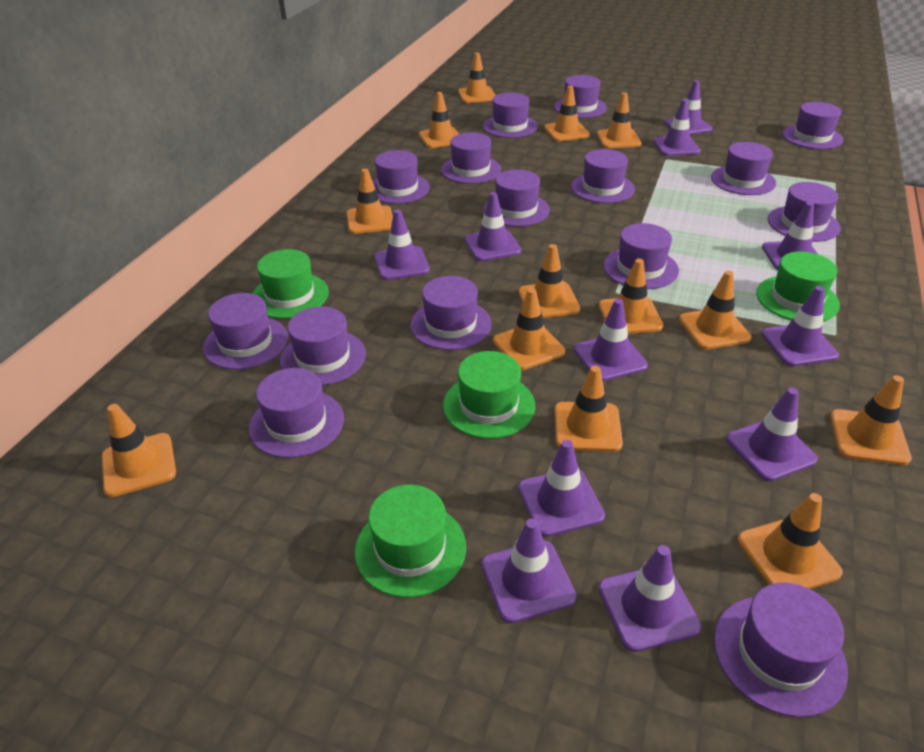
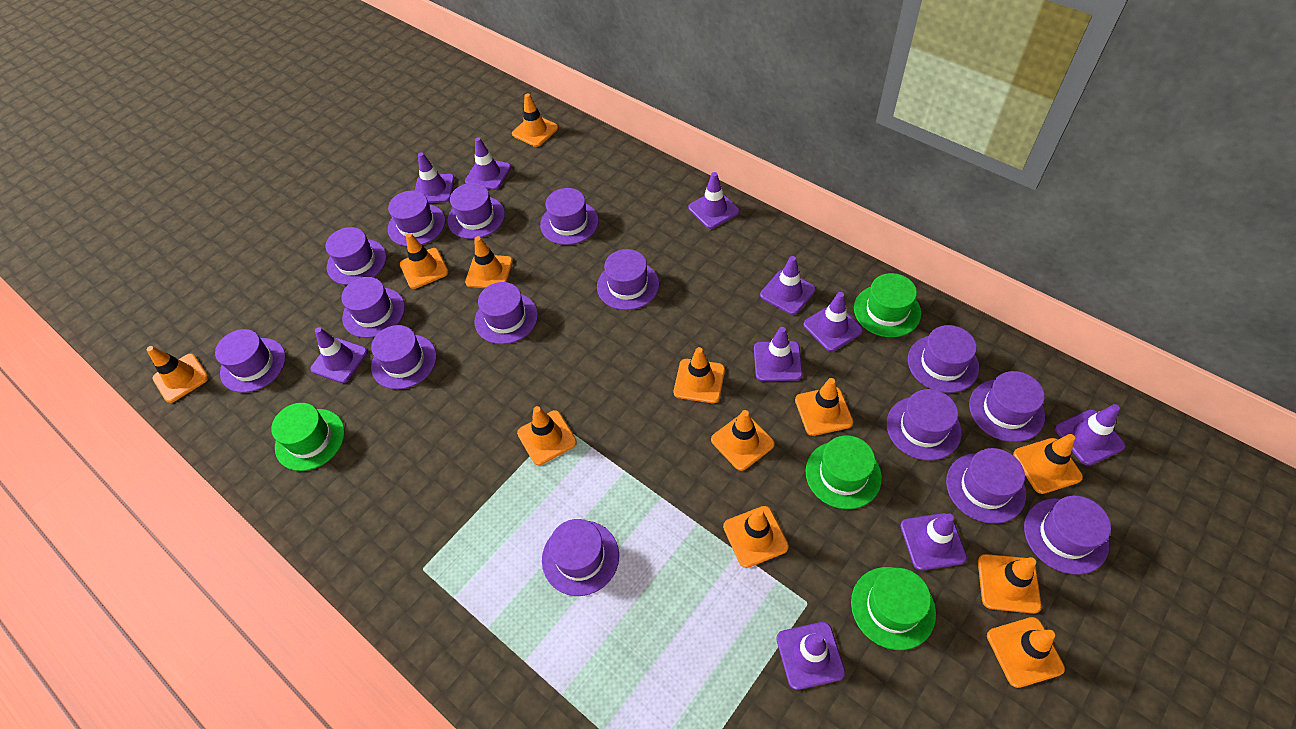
orange traffic cone: 13 -> 12
purple traffic cone: 11 -> 10

